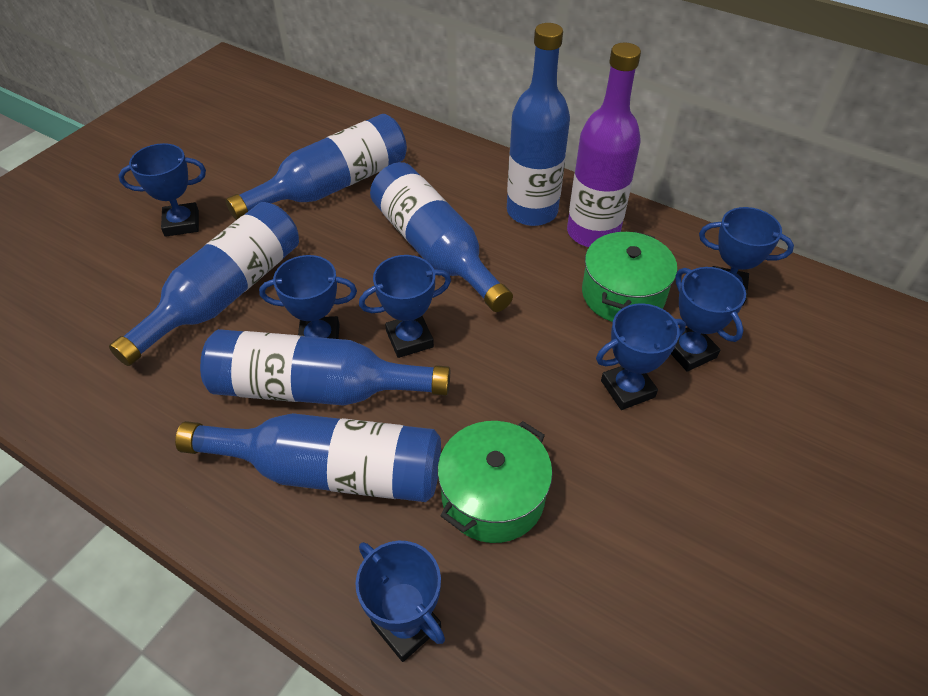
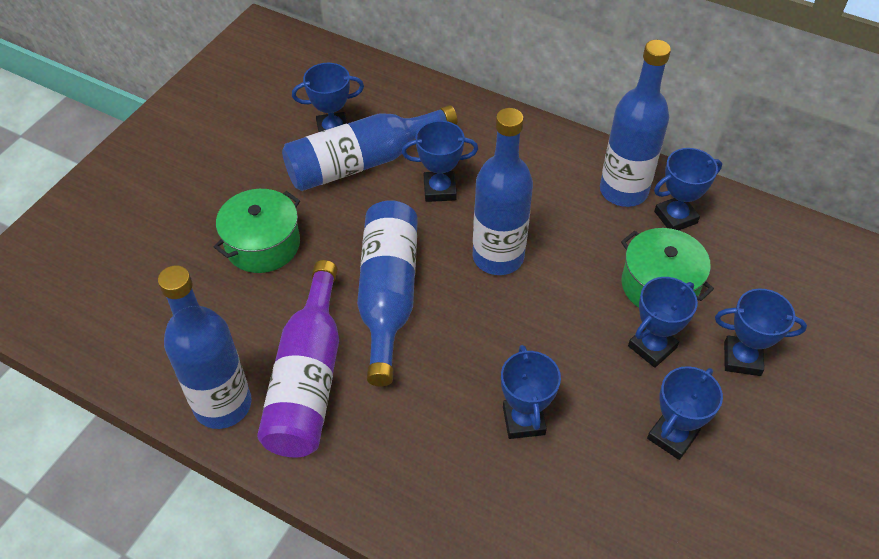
blue bottle: 6 -> 5

